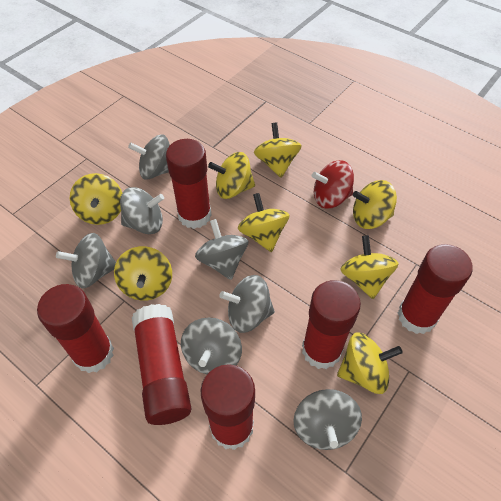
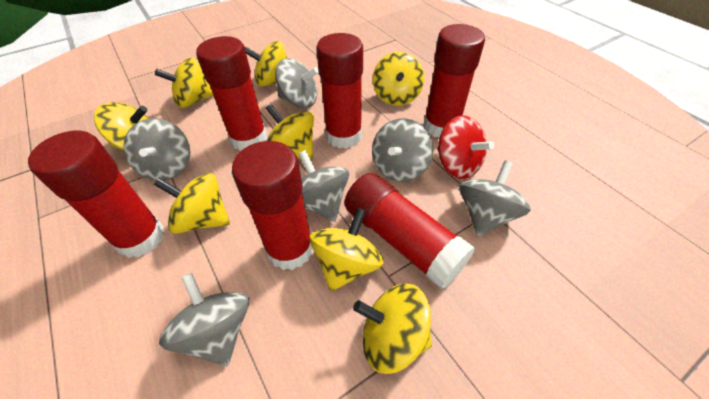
grey spinning top: 7 -> 6

